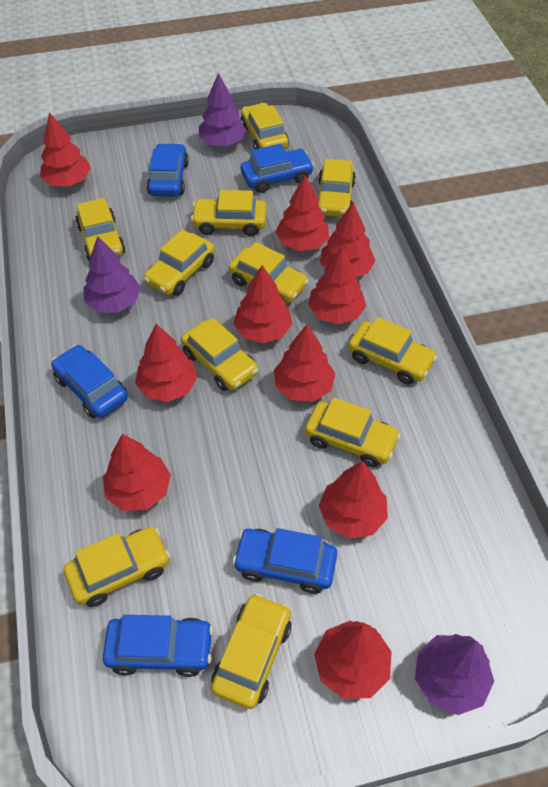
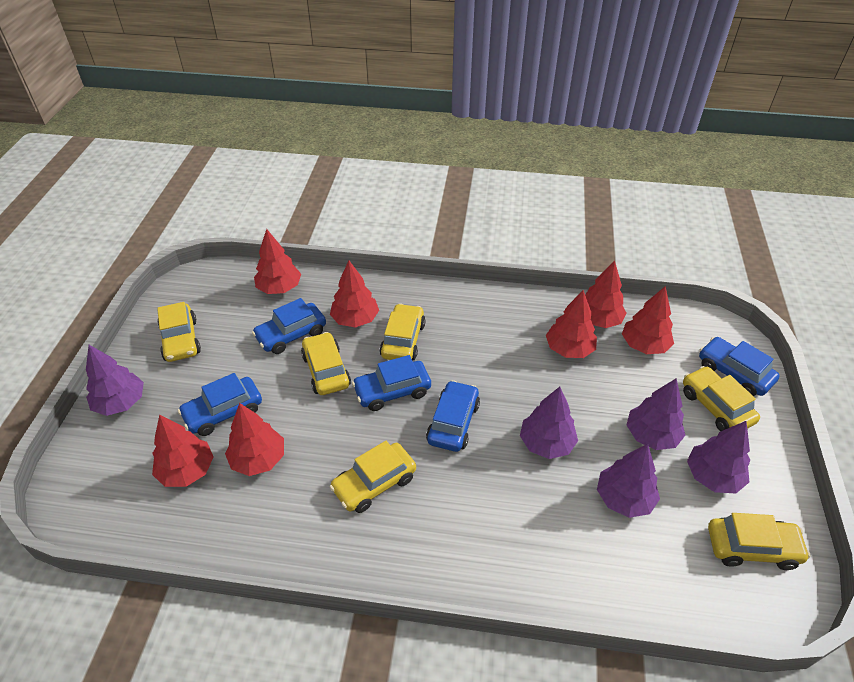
purple tree: 3 -> 5
red tree: 10 -> 7
yellow car: 11 -> 6

